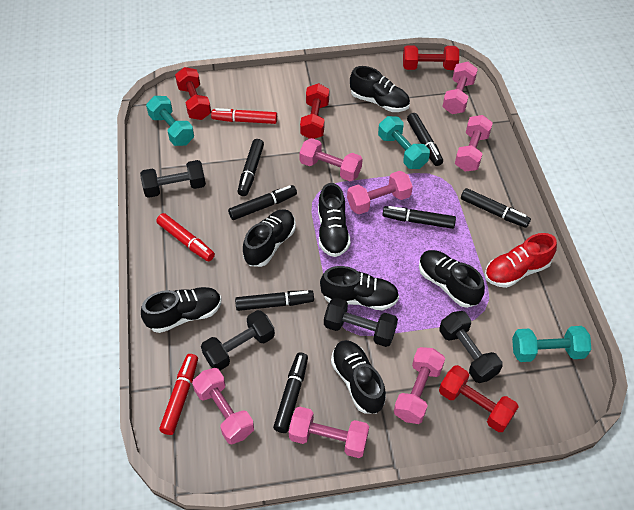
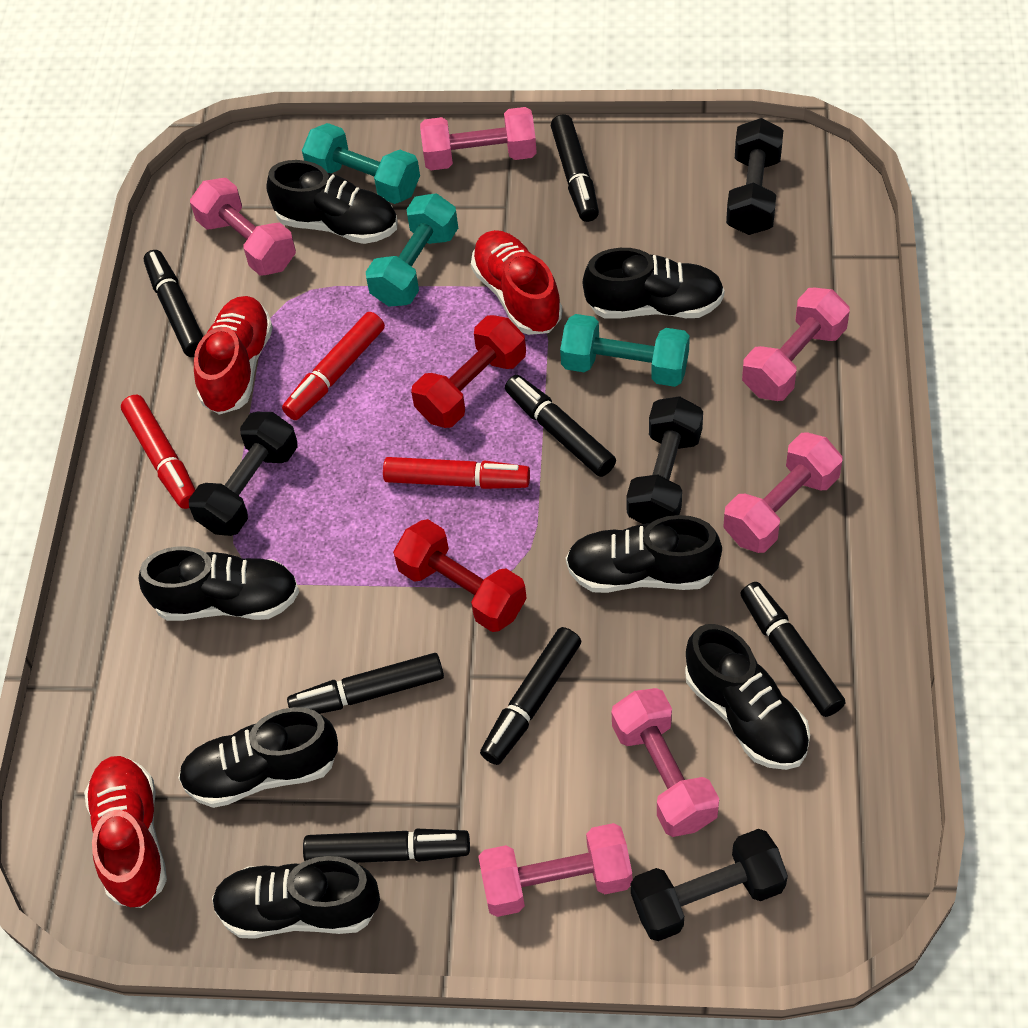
pink dumbbell: 7 -> 6
red dumbbell: 4 -> 2
red shoe: 1 -> 3

